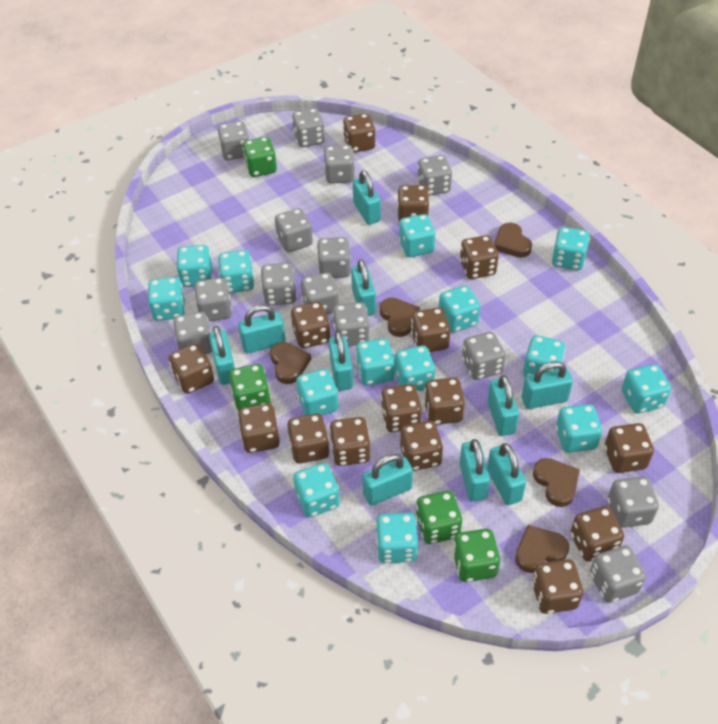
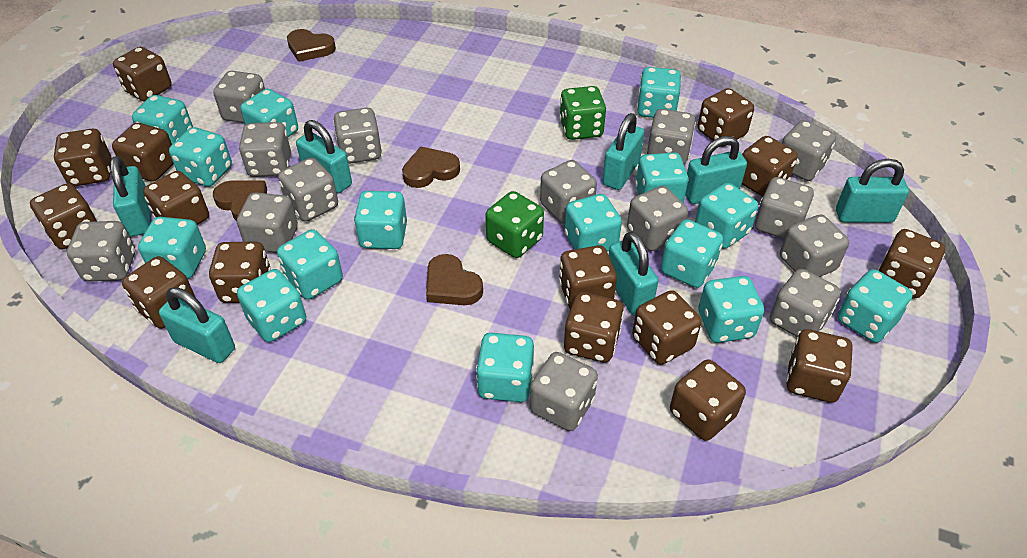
brown heart: 5 -> 4
green dice: 4 -> 2
turquoise dice: 14 -> 15
turquoise padlock: 10 -> 7

